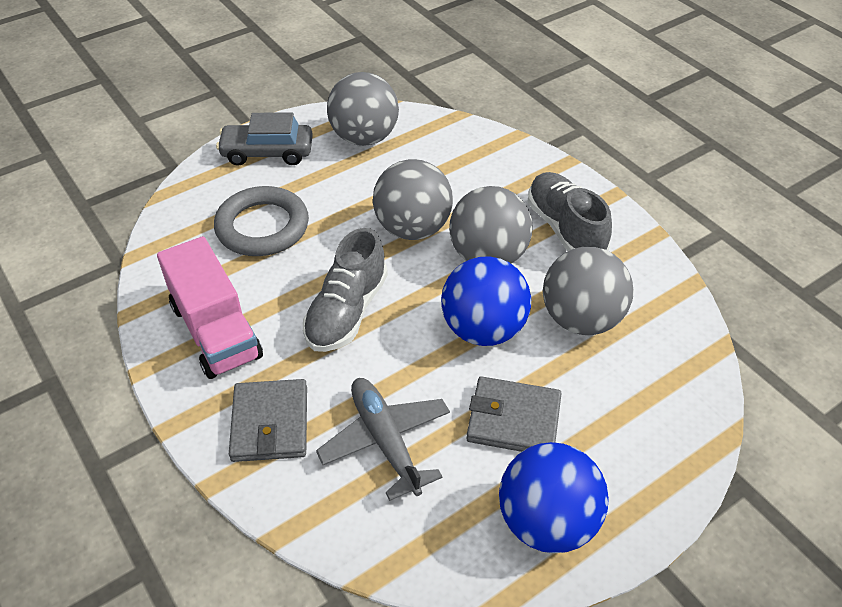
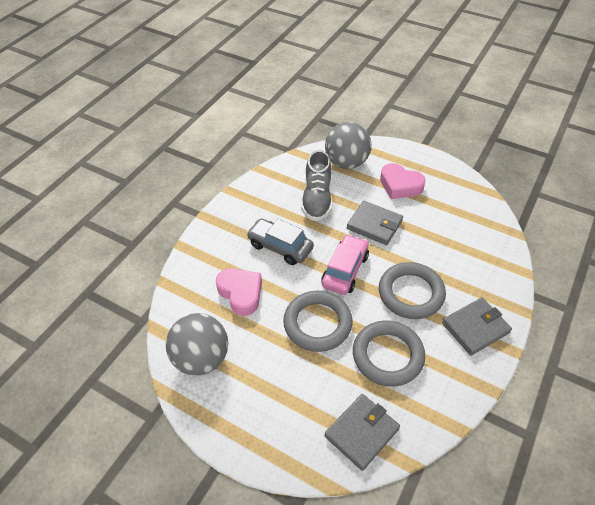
blue ball: 2 -> 0
grey ball: 4 -> 2
grey plane: 1 -> 0
grey ring: 1 -> 3
grey shoe: 2 -> 1
grey wallet: 2 -> 3
pink car: 0 -> 1
pink heart: 0 -> 2
pink truck: 1 -> 0

